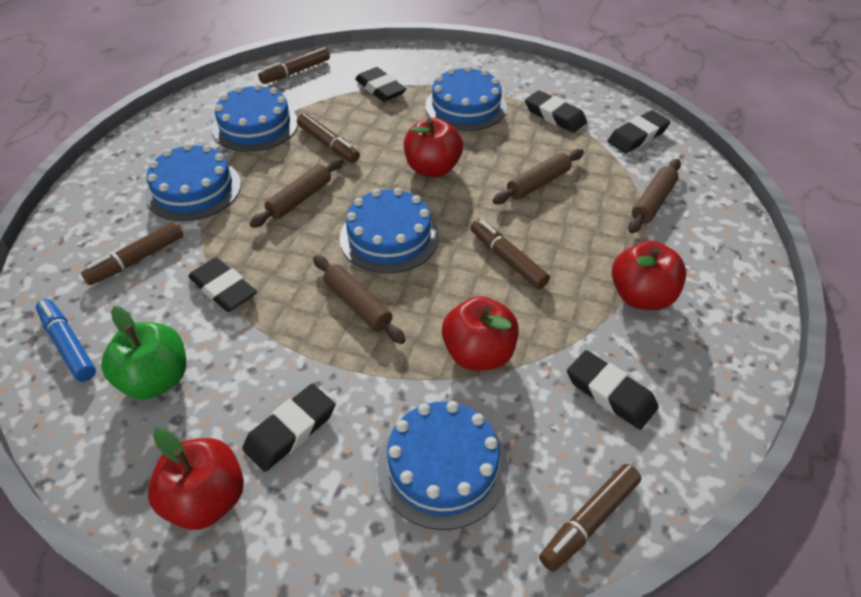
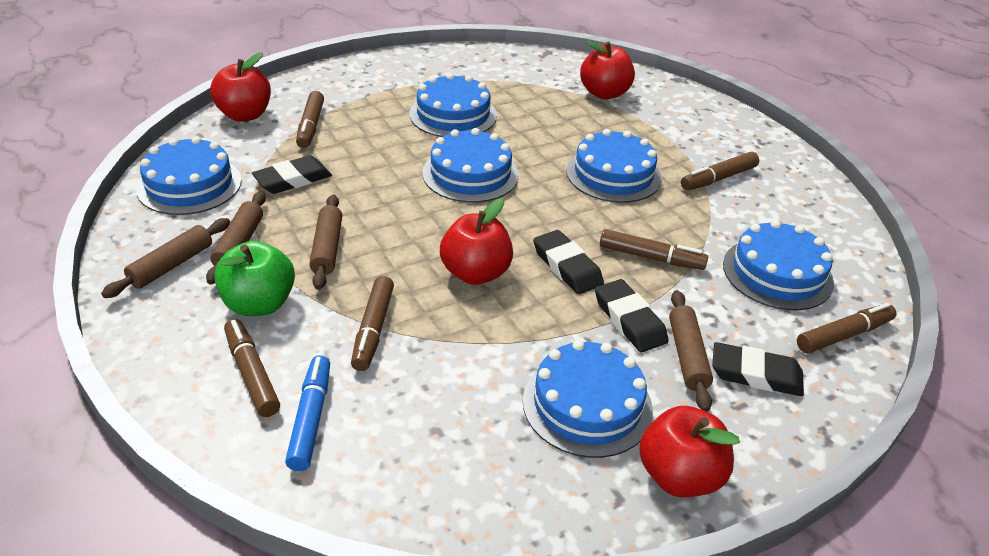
black eraser: 6 -> 4
blue cake: 5 -> 6
brown marker: 5 -> 6

